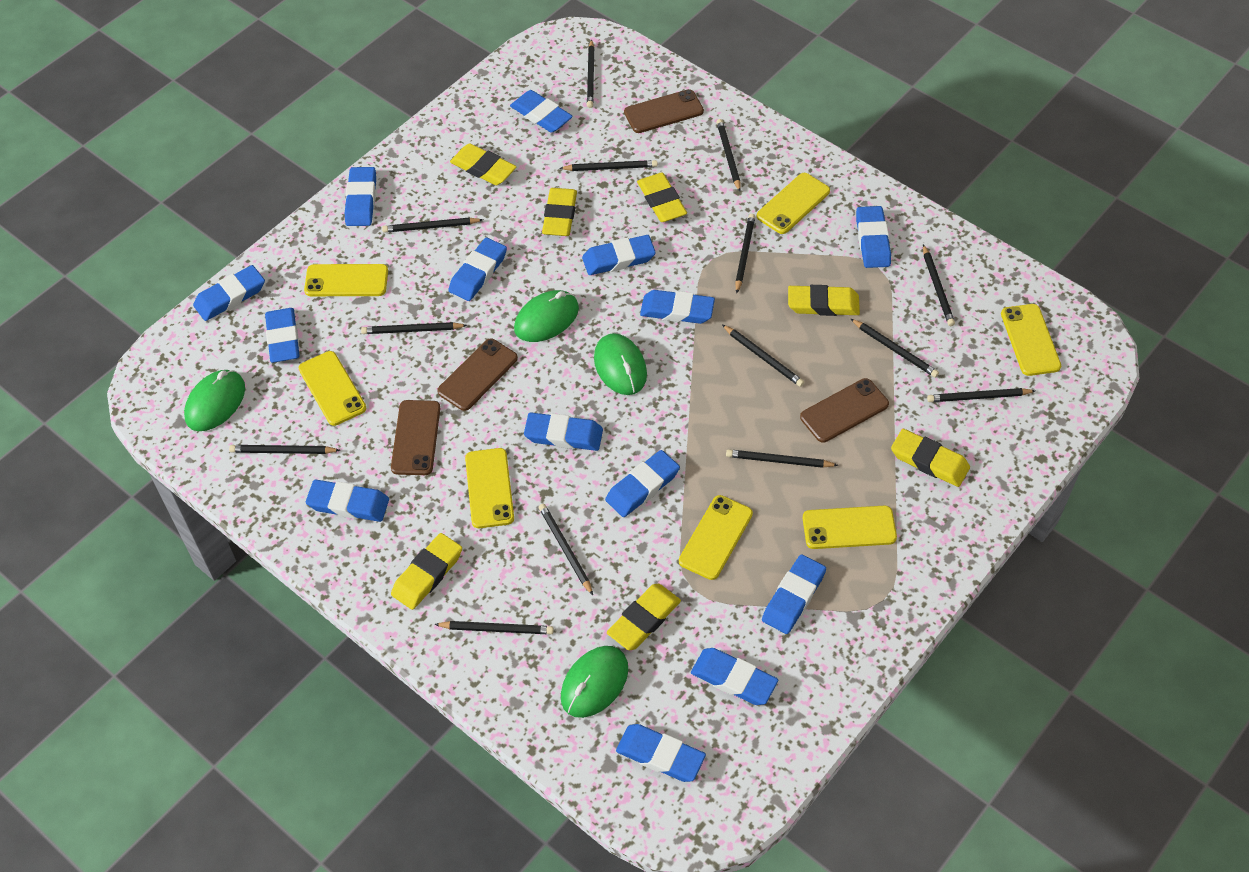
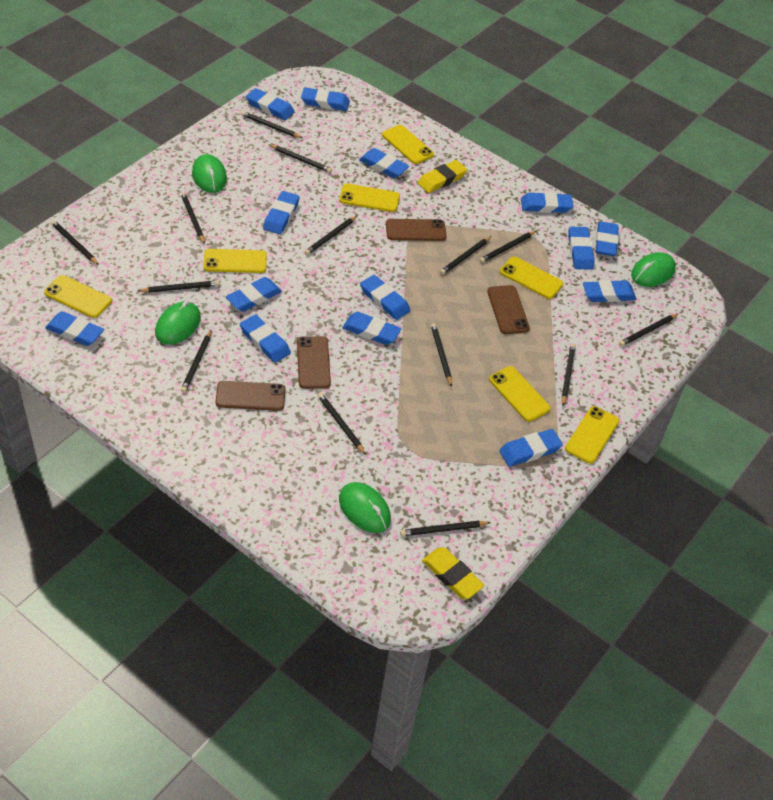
yellow eraser: 7 -> 2

